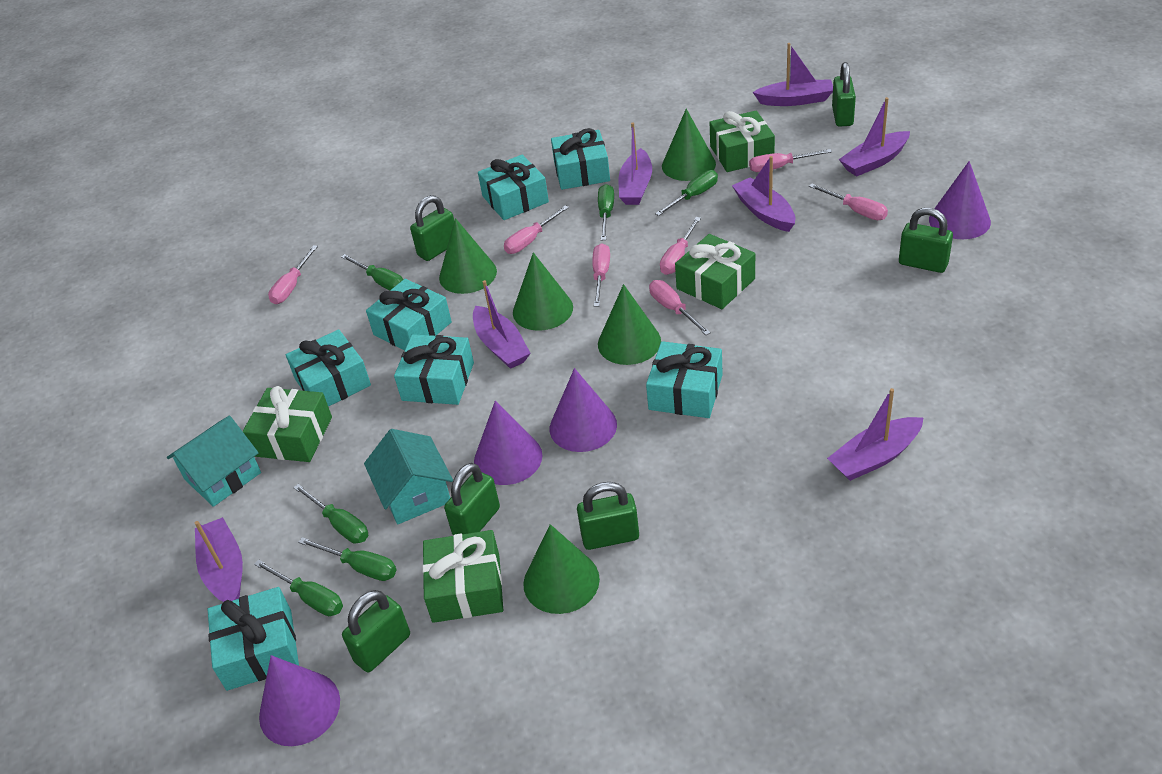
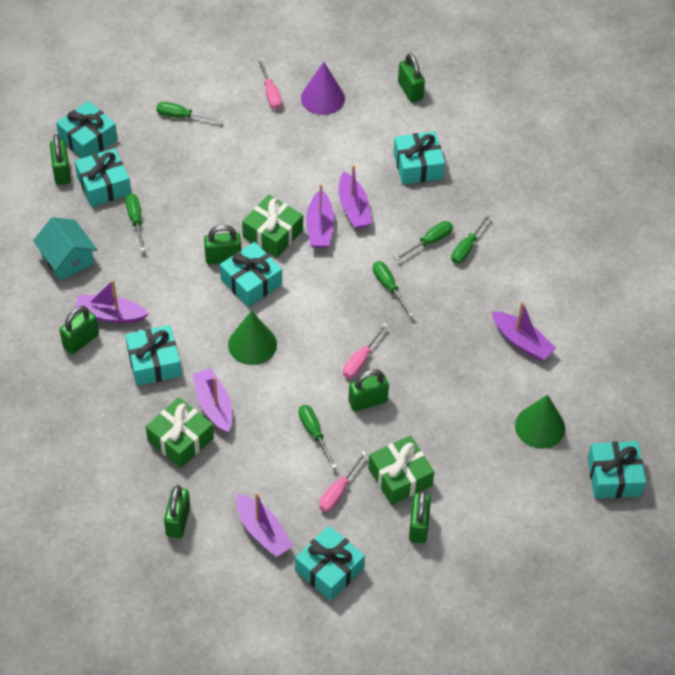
green cone: 5 -> 2
green gift: 4 -> 3
green padlock: 6 -> 7
pink screwdriver: 7 -> 3
purple boat: 7 -> 6
purple cone: 4 -> 1
turquoise house: 2 -> 1

